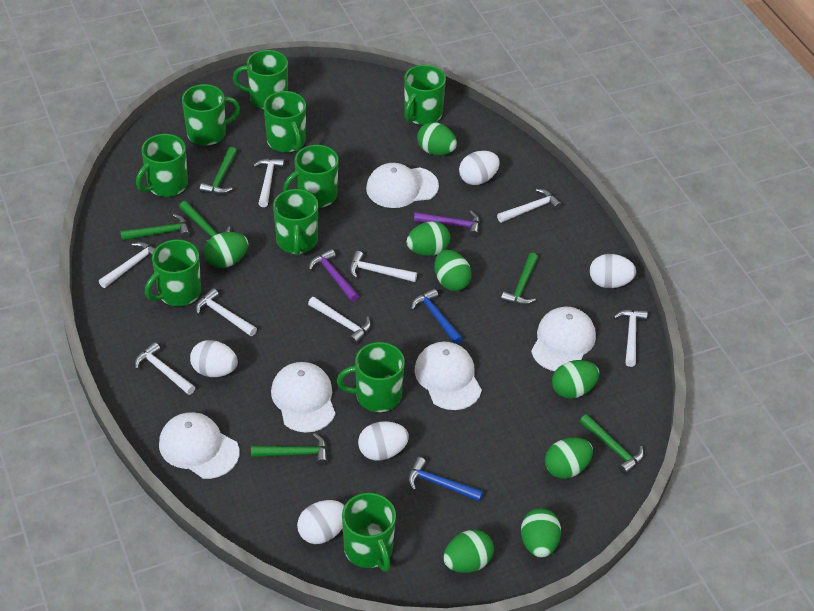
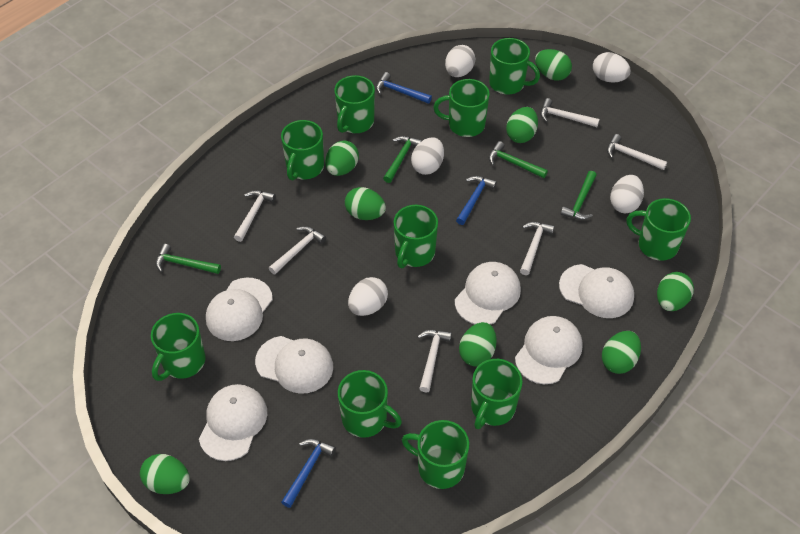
blue hammer: 2 -> 3
green hammer: 6 -> 4
purple hammer: 2 -> 0
white cap: 5 -> 6
white hammer: 8 -> 6

